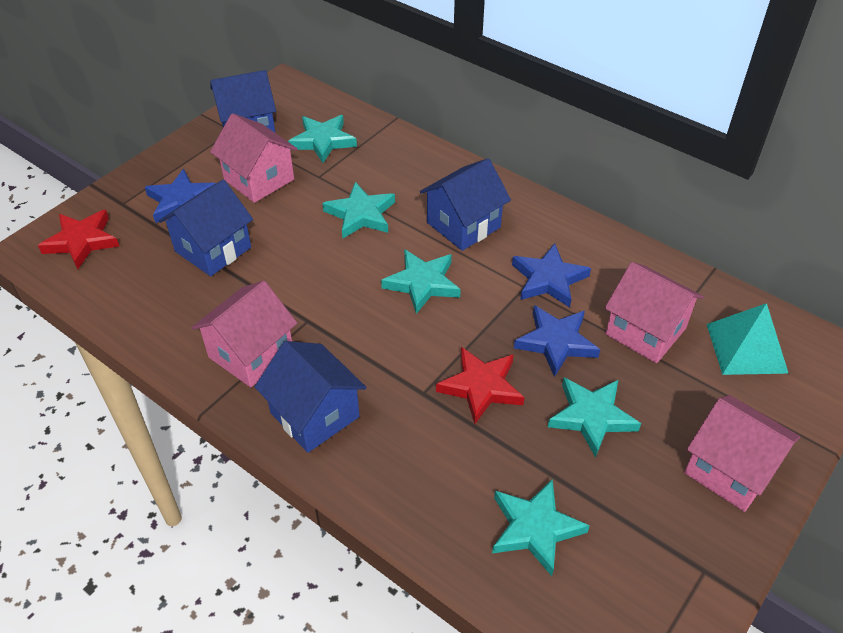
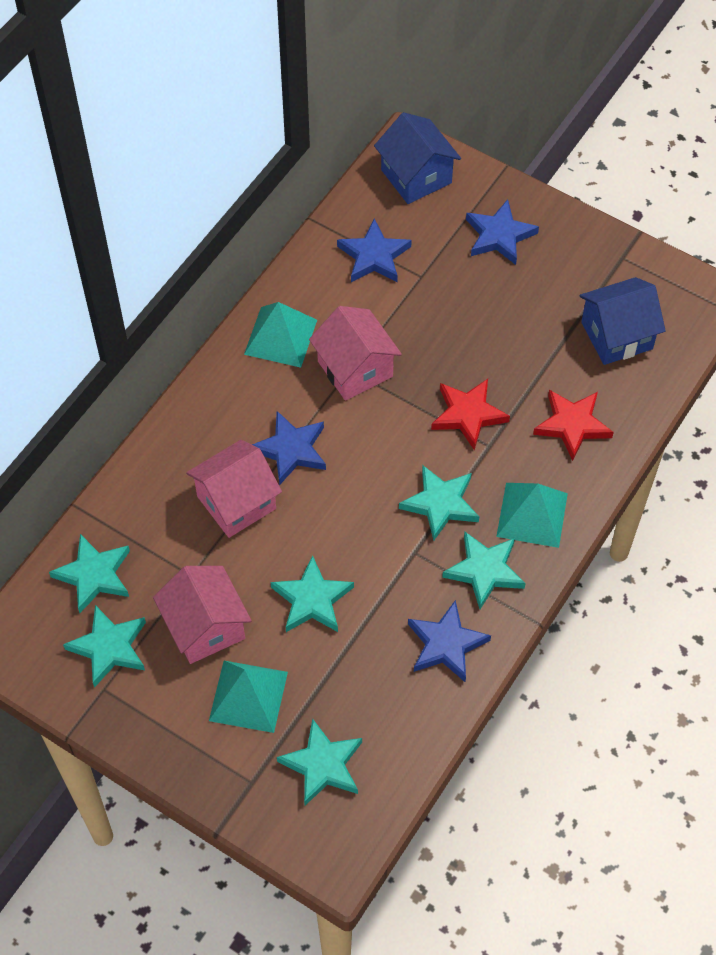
blue house: 4 -> 2
blue star: 3 -> 4
pink house: 4 -> 3
turquoise pyramid: 1 -> 3
turquoise star: 5 -> 6

